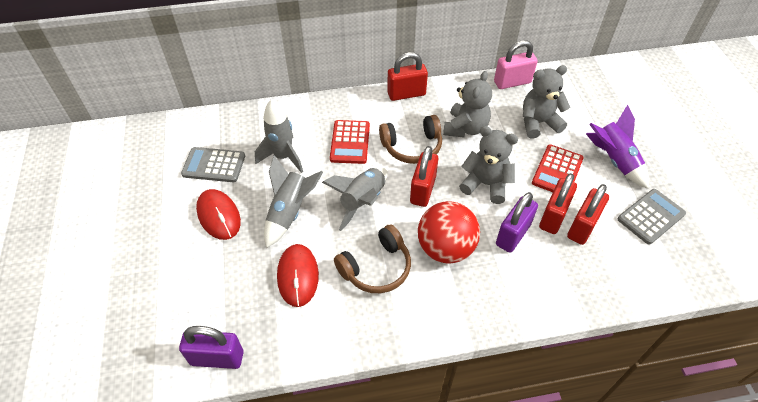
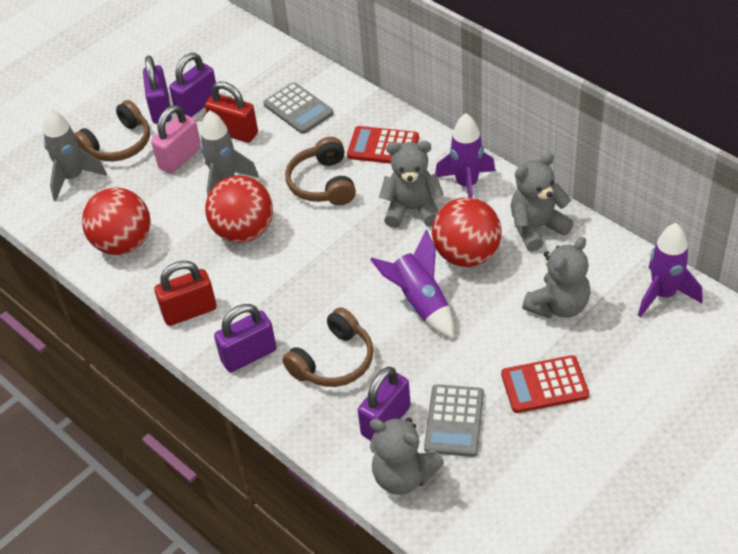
brown headphones: 2 -> 3
grey rocket: 3 -> 2
grey teddy bear: 3 -> 4
purple padlock: 2 -> 4
purple rocket: 1 -> 3
red ball: 1 -> 3
red mouse: 2 -> 0
red padlock: 4 -> 2

